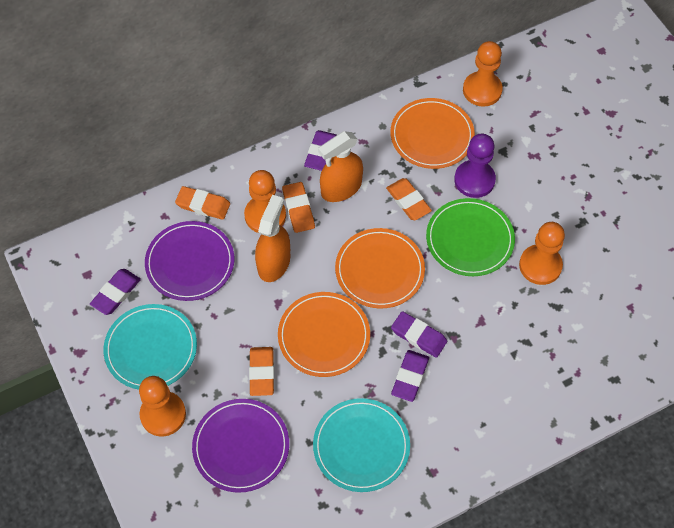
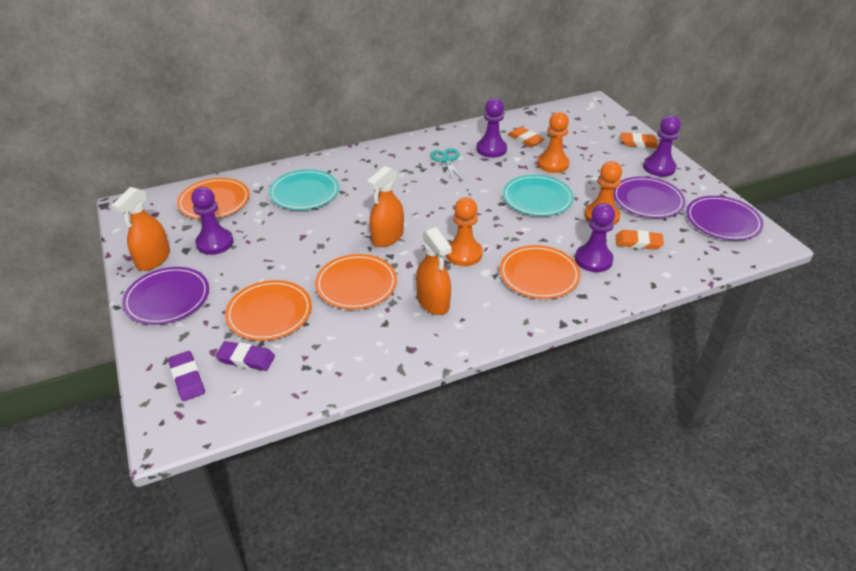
green plate: 1 -> 0
orange eraser: 4 -> 3
orange pawn: 4 -> 3
orange plate: 3 -> 4
orange spray bottle: 2 -> 3
purple eraser: 4 -> 2
purple pawn: 1 -> 4
purple plate: 2 -> 3
turquoise scissors: 0 -> 1

